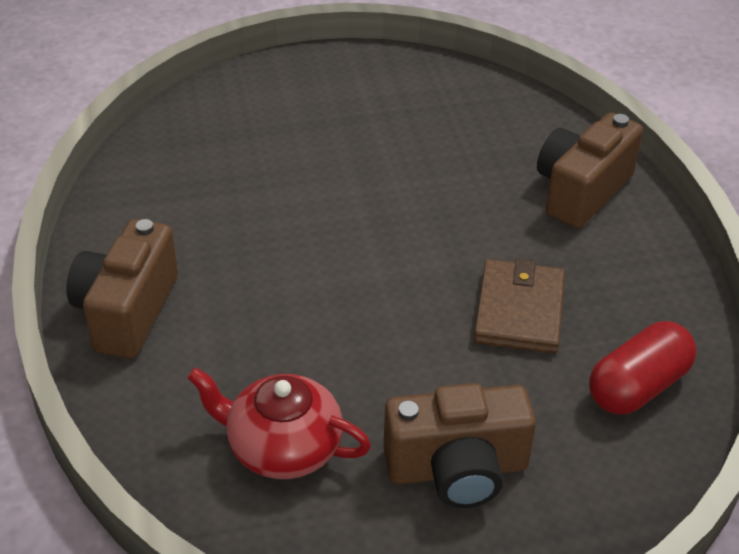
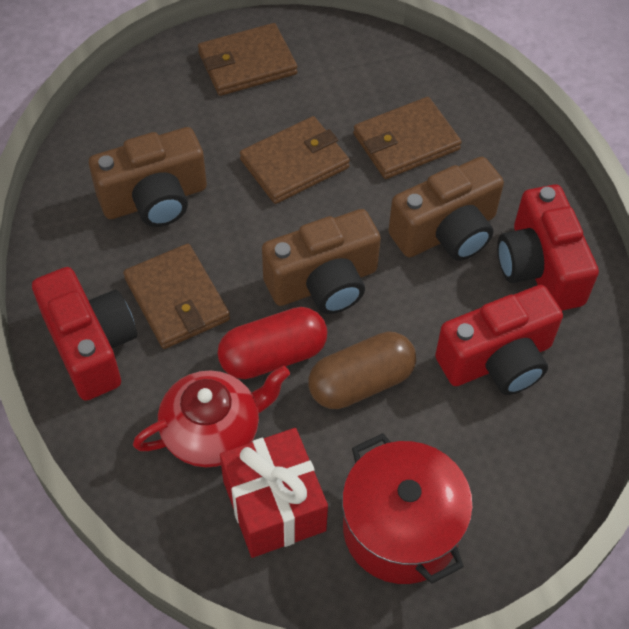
brown capsule: 0 -> 1
brown wallet: 1 -> 4
red camera: 0 -> 3
red gift: 0 -> 1
red pot: 0 -> 1

